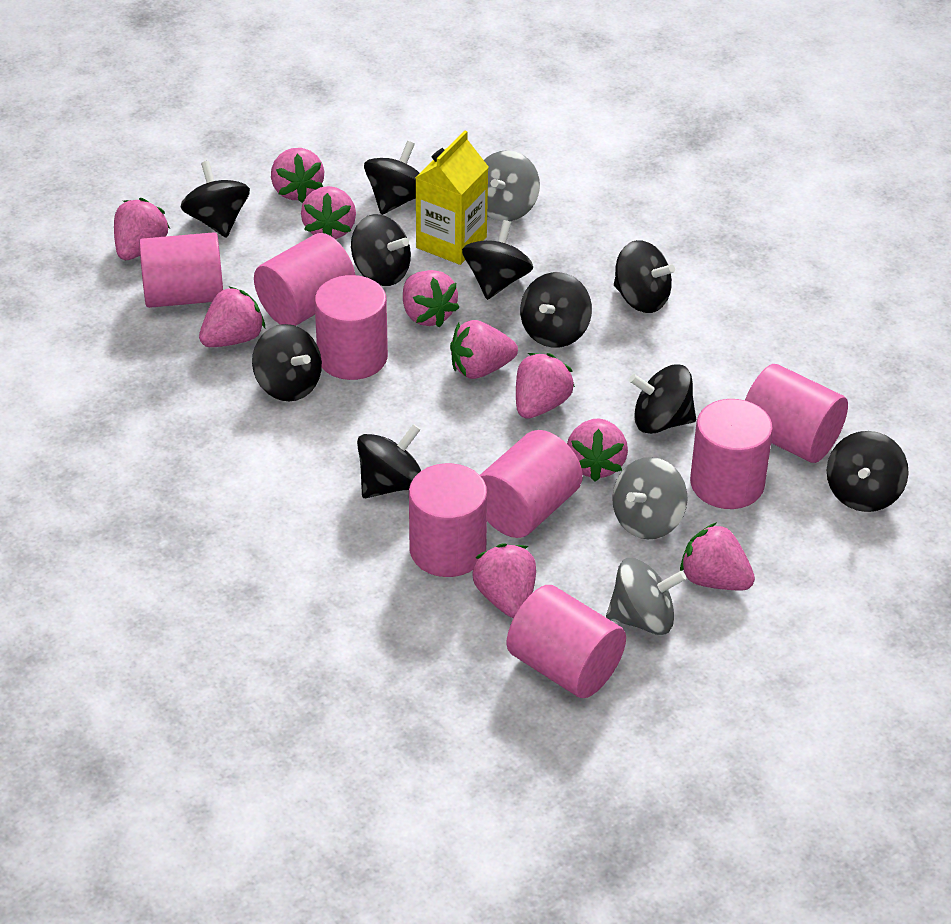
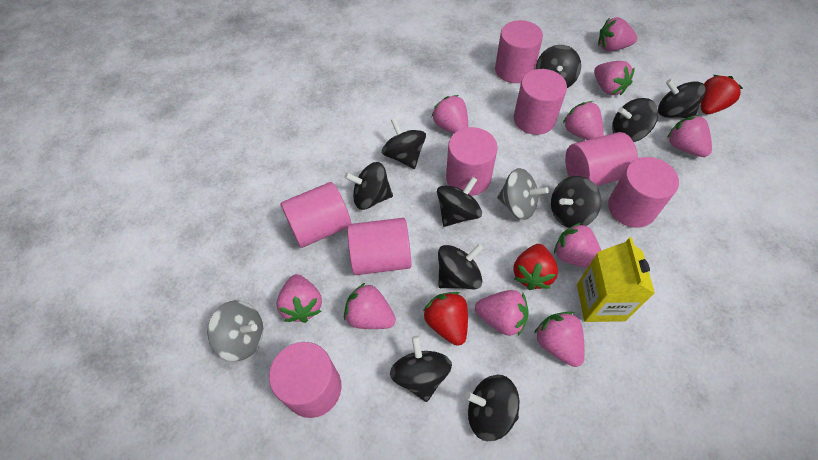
grey spinning top: 3 -> 2
red strawberry: 0 -> 3

